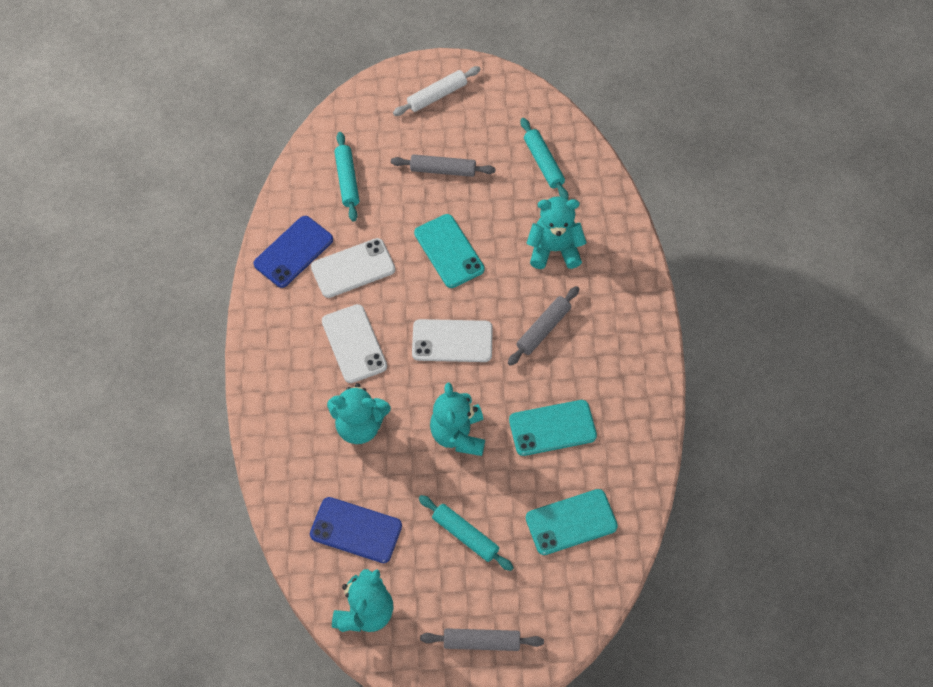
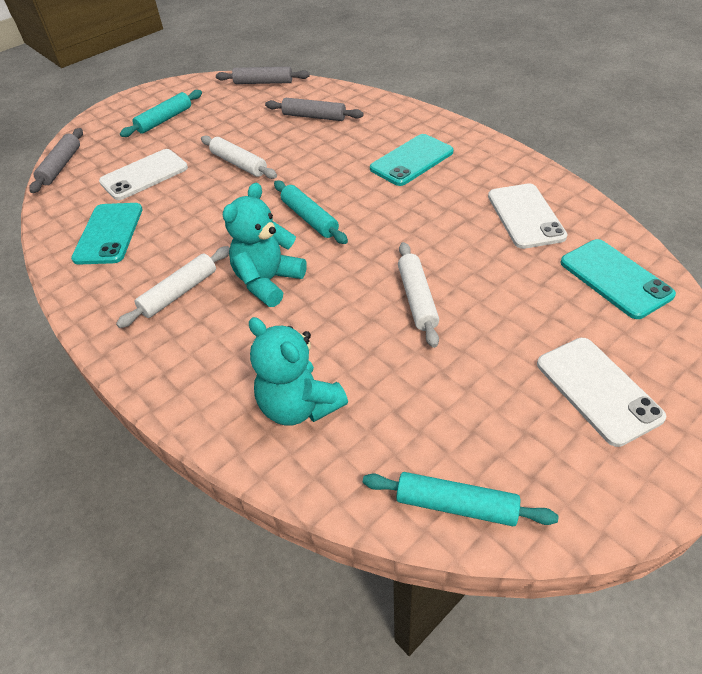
blue phone: 2 -> 0
turquoise teddy bear: 4 -> 2
white rolling pin: 1 -> 3

